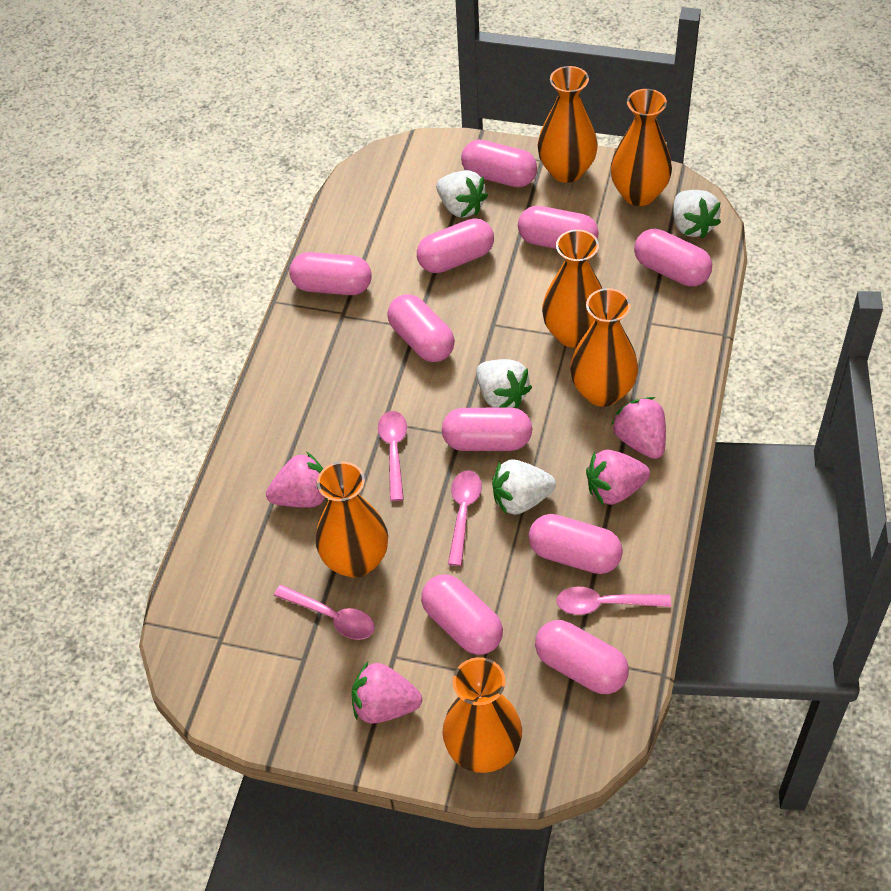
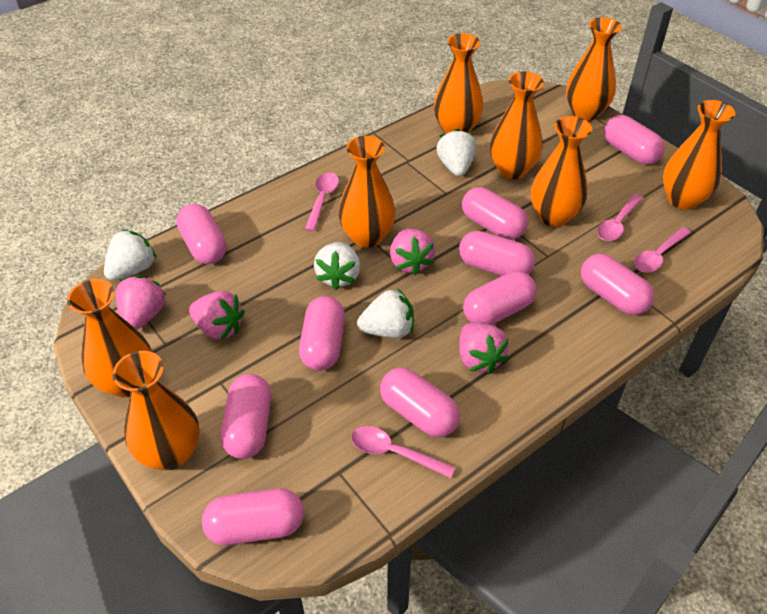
orange vase: 6 -> 8

